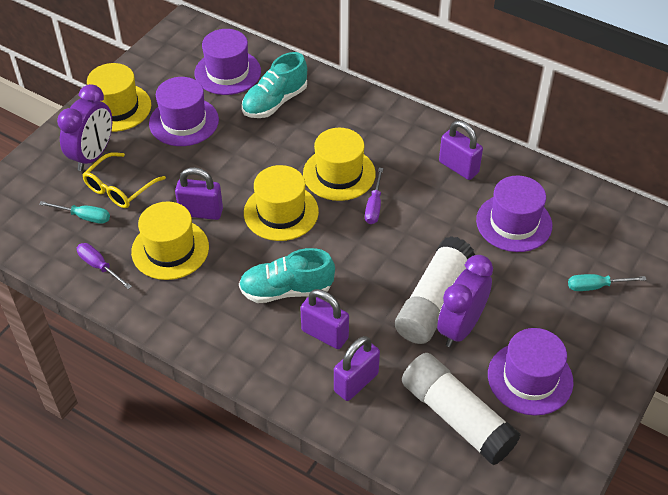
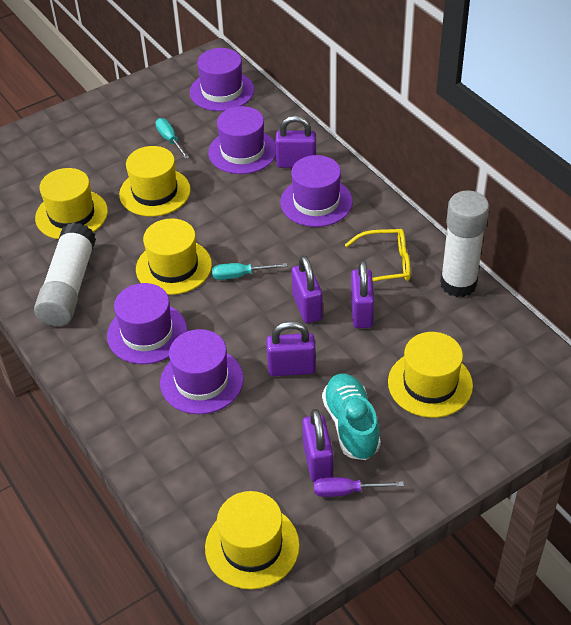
purple clock: 2 -> 0
purple hat: 4 -> 5
purple padlock: 4 -> 5
purple screwdriver: 2 -> 1
turquoise shoe: 2 -> 1
yellow hat: 4 -> 5

